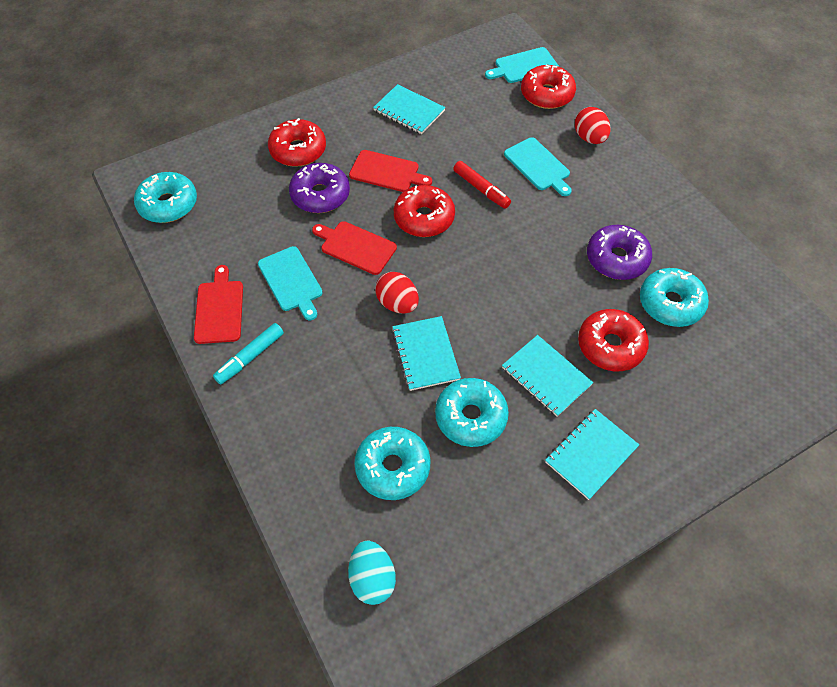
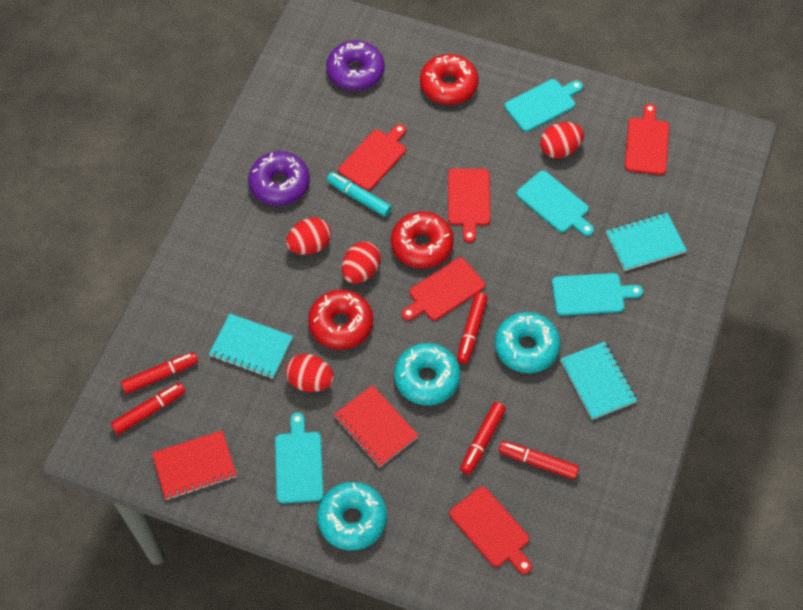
red cutting board: 3 -> 5
red donut: 4 -> 3
red egg: 2 -> 4
red marker: 1 -> 5
red notebook: 0 -> 2
turquoise cutting board: 3 -> 4
turquoise donut: 4 -> 3
turquoise egg: 1 -> 0
turquoise notebook: 4 -> 3

